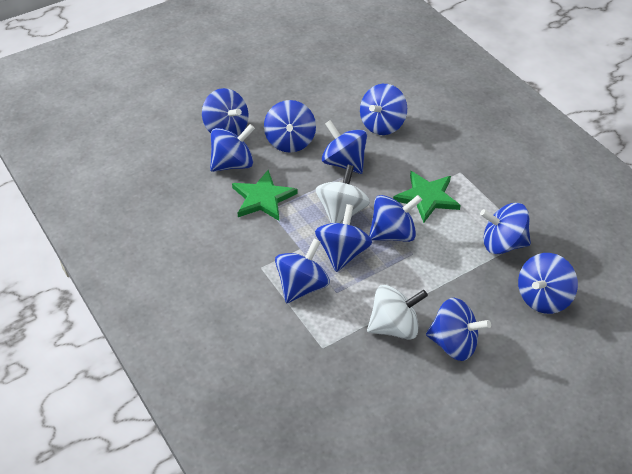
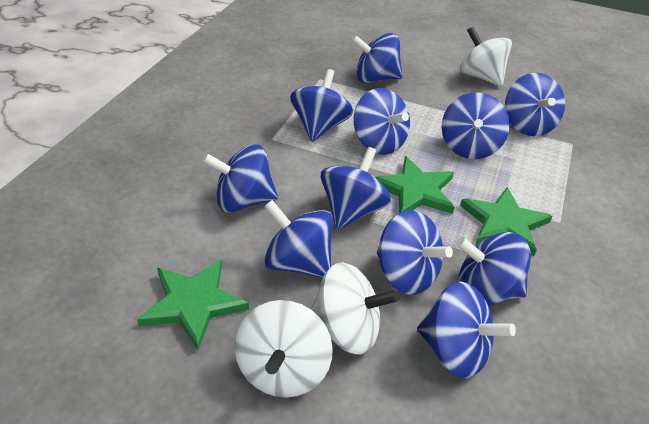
green star: 2 -> 3
white spinning top: 2 -> 3

